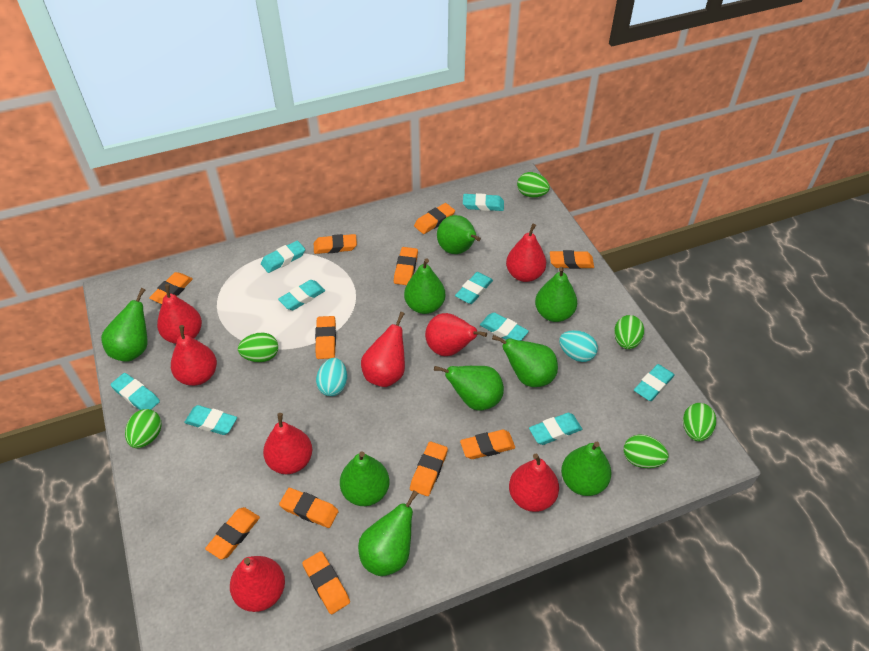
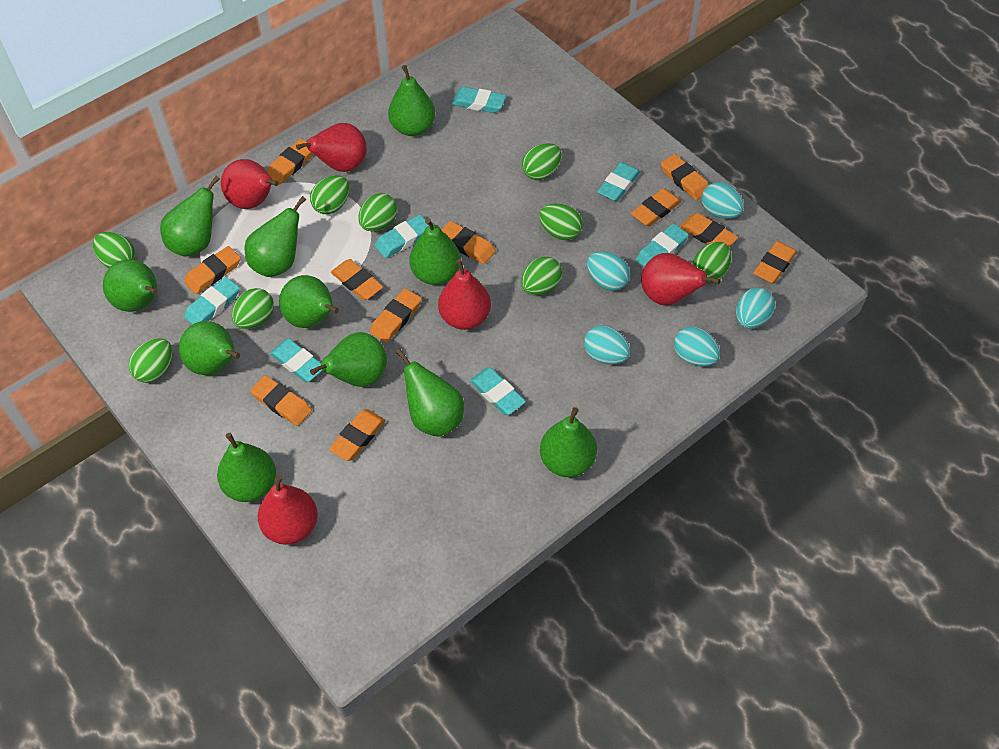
green egg: 6 -> 9
green pear: 9 -> 11
red pear: 8 -> 5
turquoise egg: 2 -> 5
turquoise eraser: 9 -> 7

